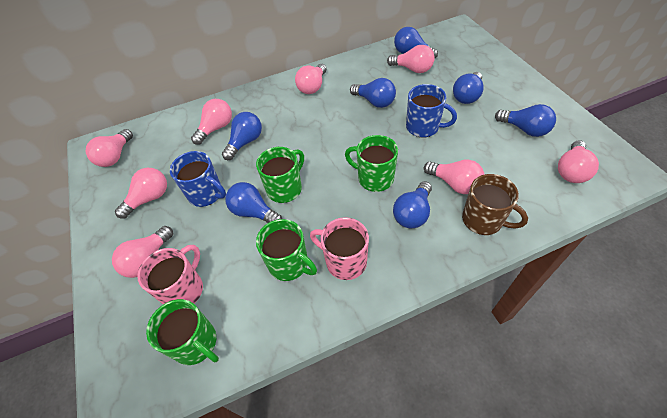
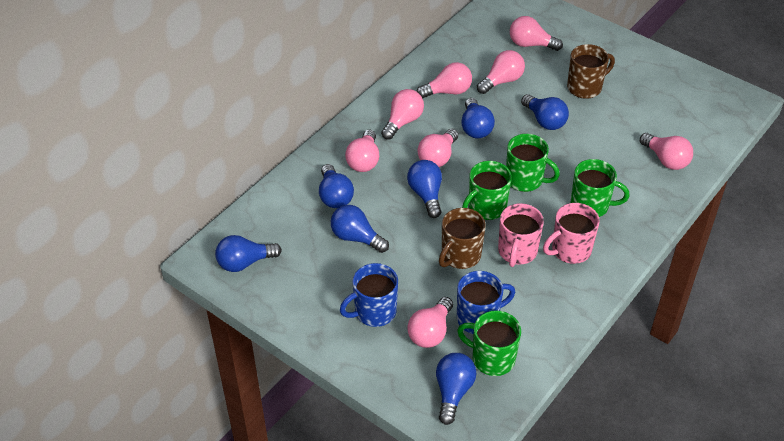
brown mug: 1 -> 2

